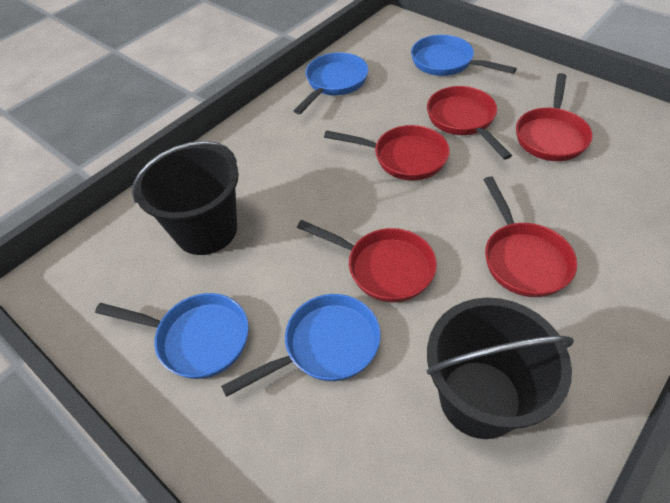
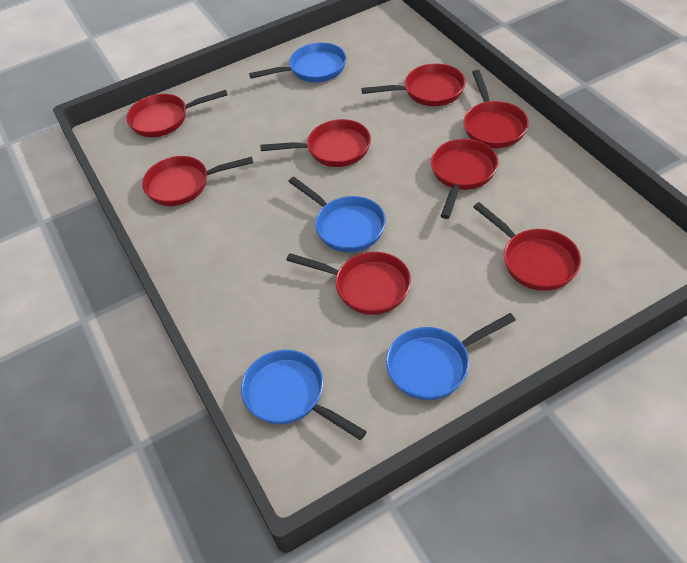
black bucket: 2 -> 0
red pan: 5 -> 8

